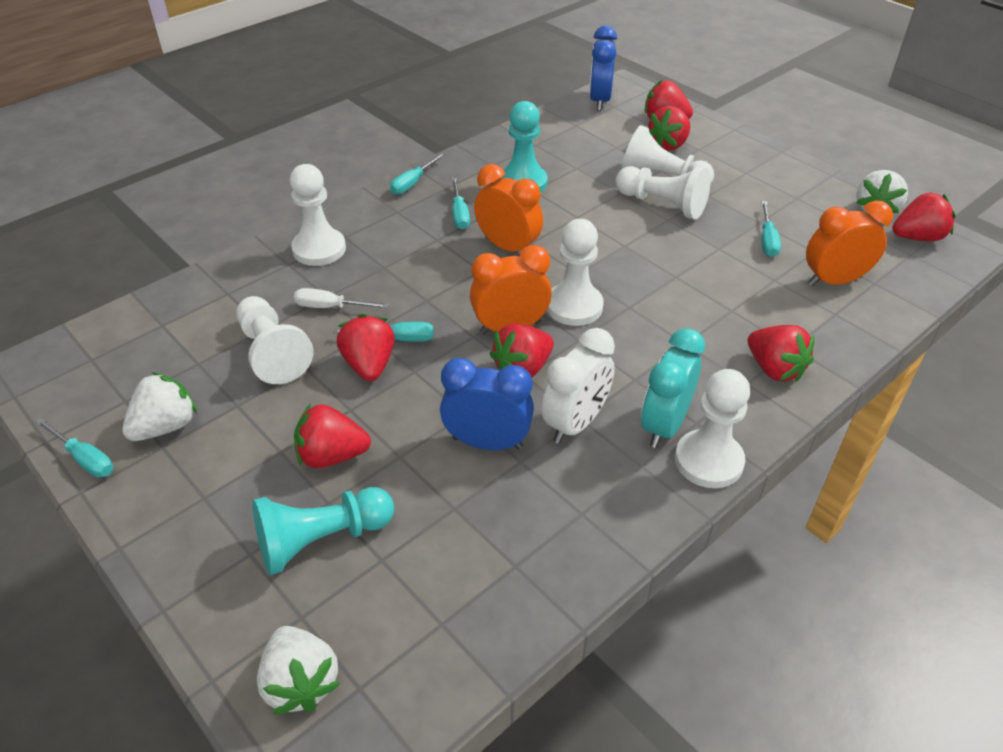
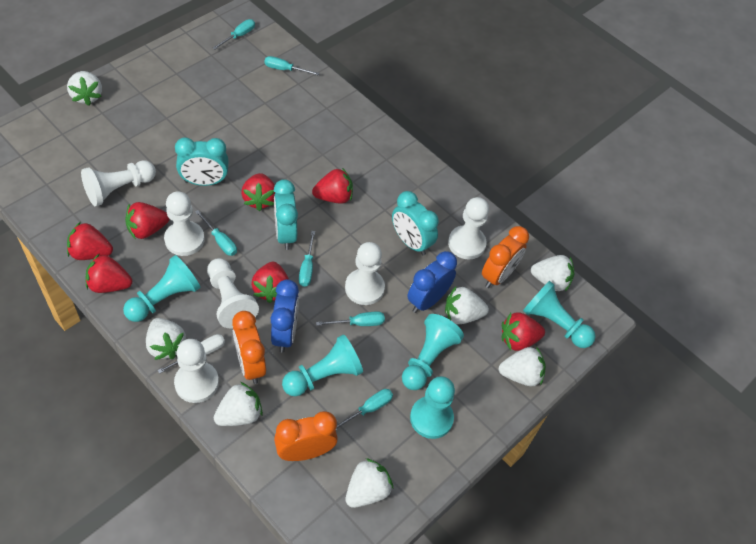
turquoise clock: 1 -> 3
turquoise pawn: 2 -> 5
turquoise screwdriver: 5 -> 6
white clock: 1 -> 0
white strawberry: 3 -> 7

